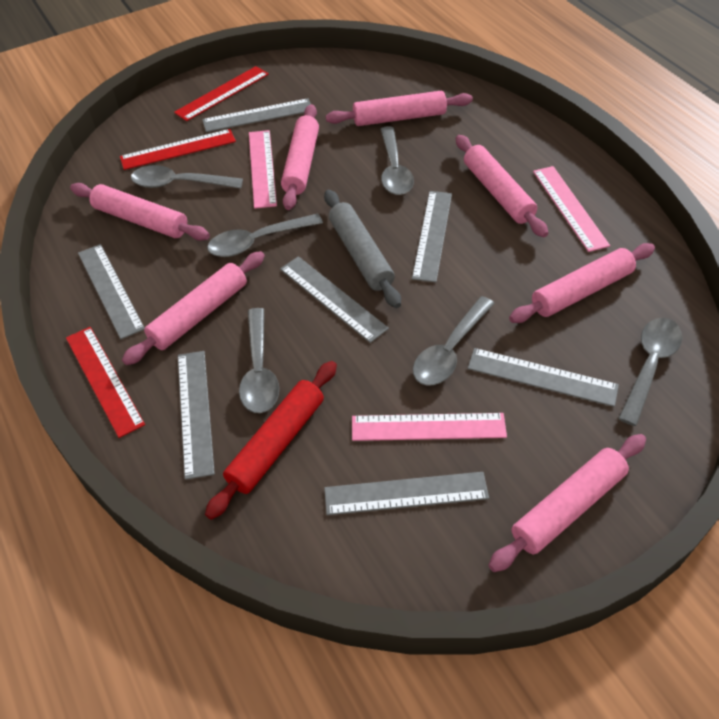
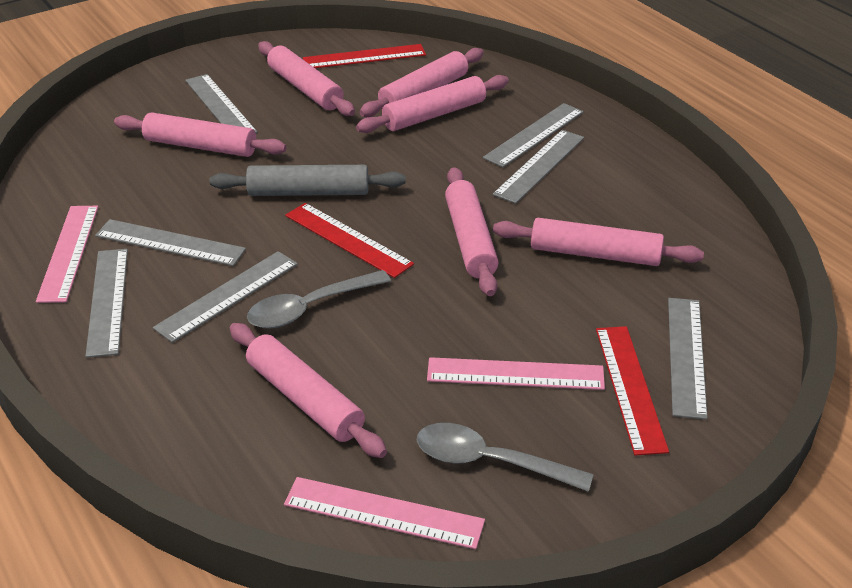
grey spoon: 6 -> 2
red rolling pin: 1 -> 0

